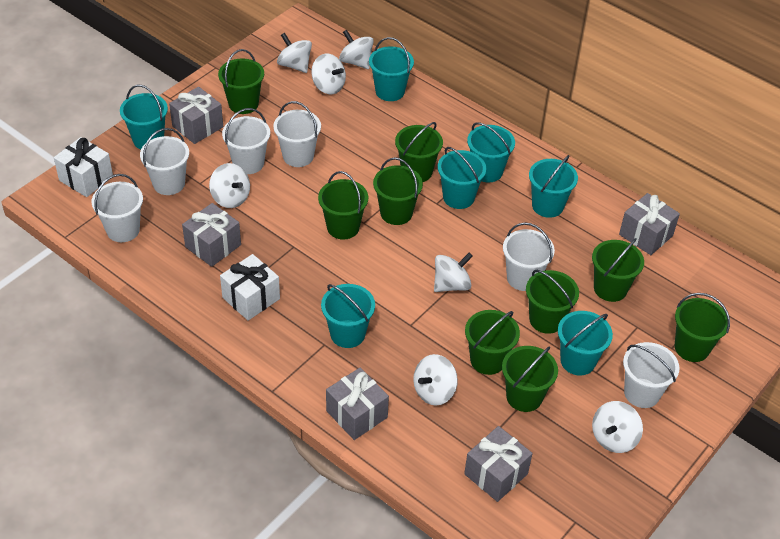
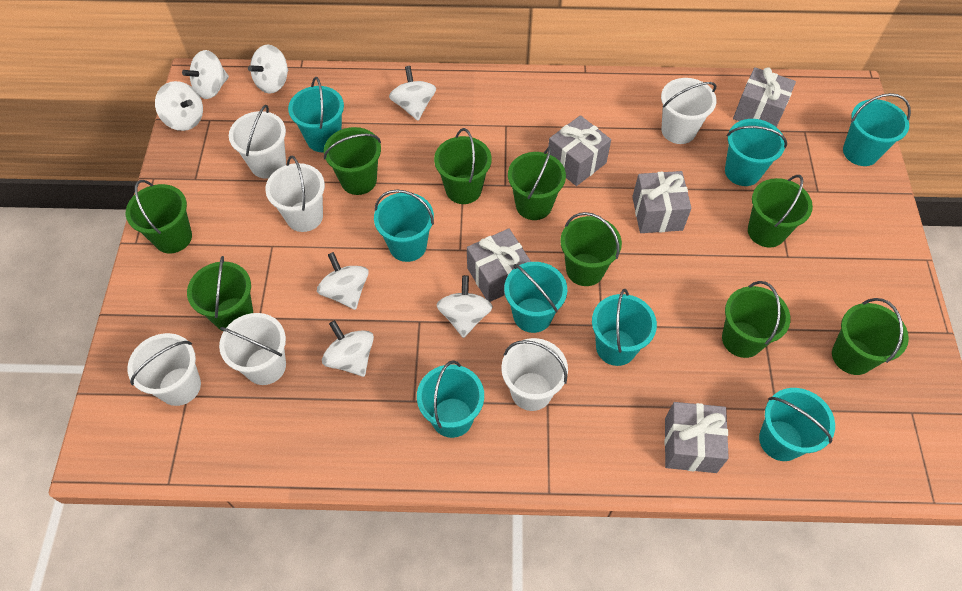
turquoise bucket: 7 -> 8
white gift: 2 -> 0

